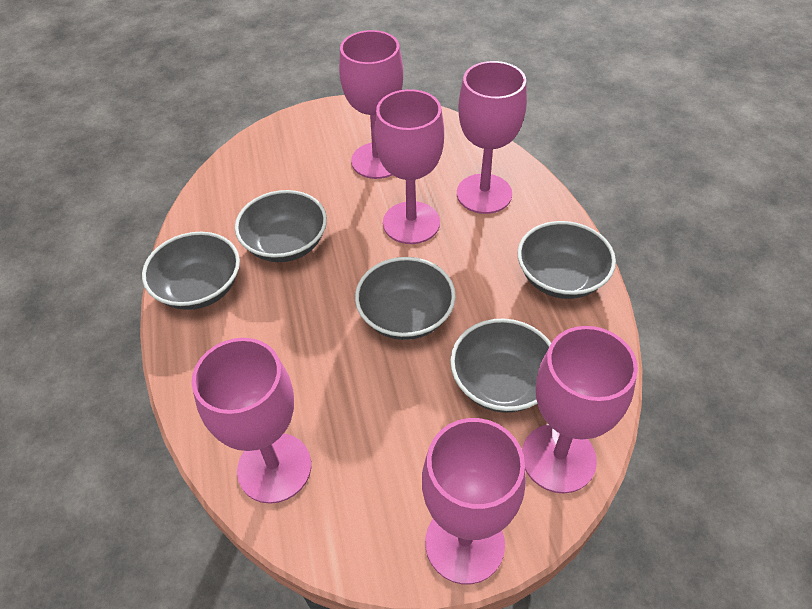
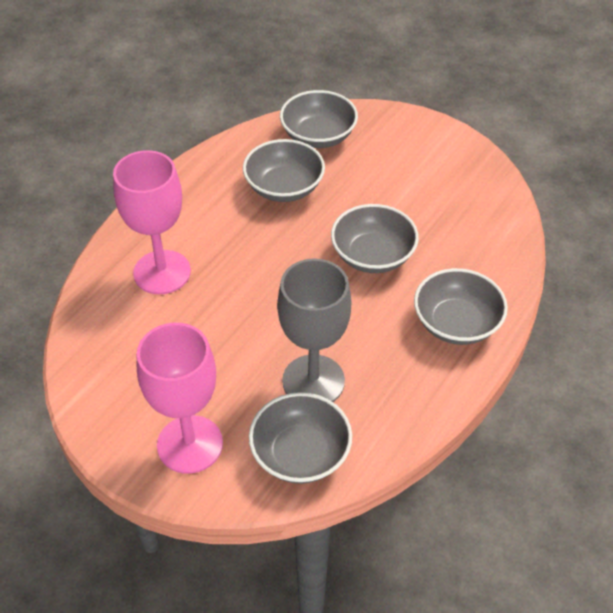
grey goblet: 0 -> 1
pink goblet: 6 -> 2

